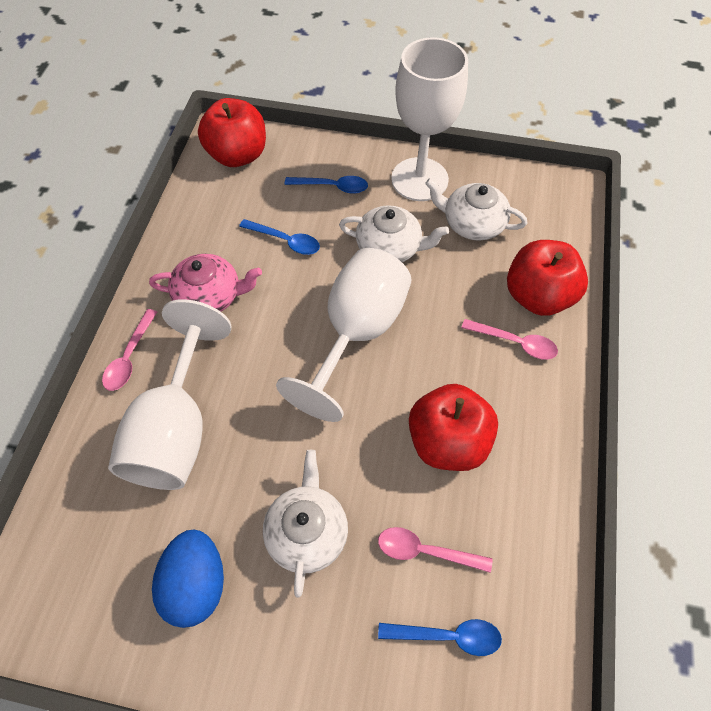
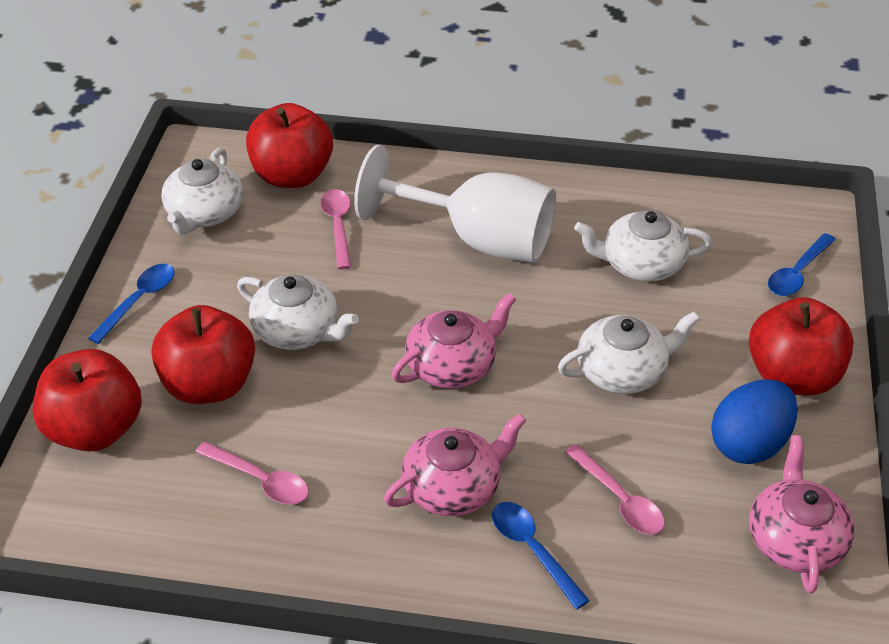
pink teapot: 1 -> 3
red apple: 3 -> 4
white goblet: 3 -> 1
white teapot: 3 -> 4

